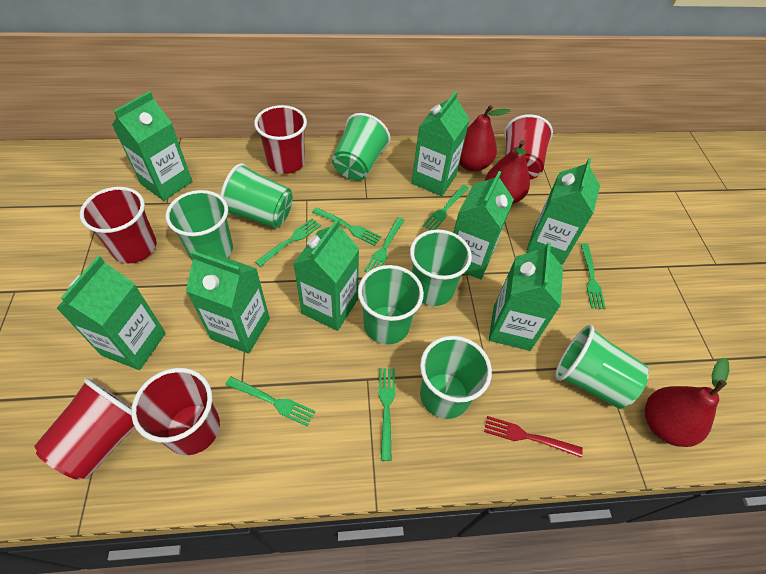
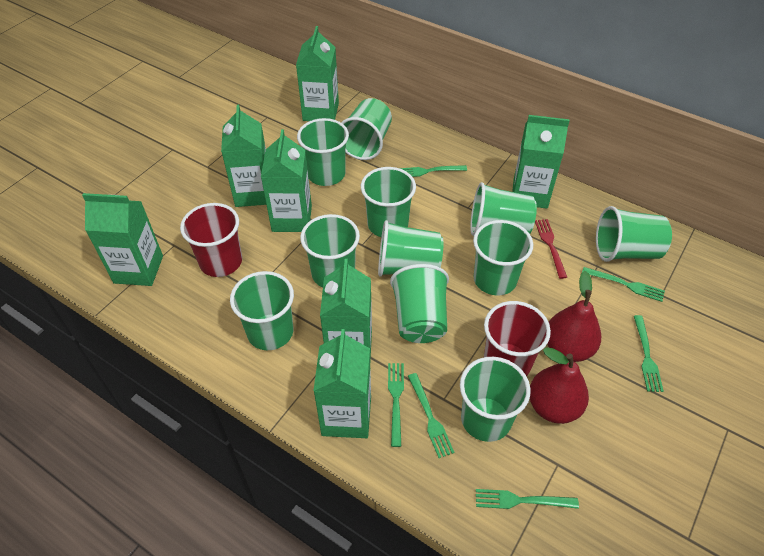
green carton: 8 -> 7
green cup: 7 -> 11
green fork: 7 -> 6
red cup: 5 -> 2
red pear: 3 -> 2

